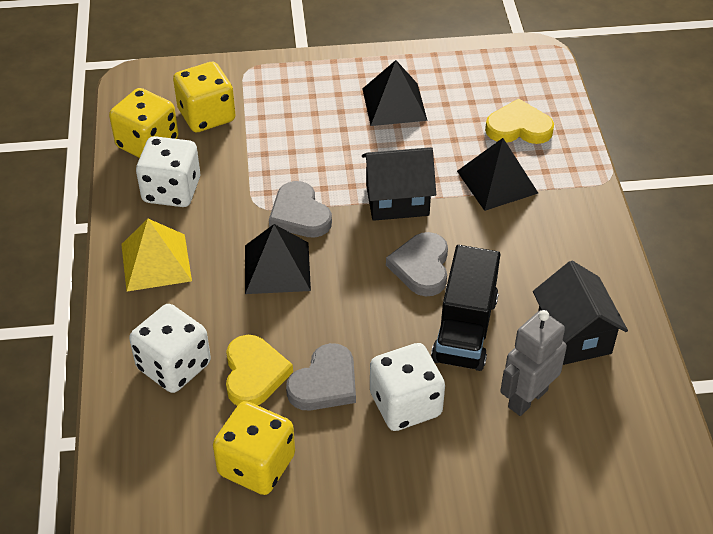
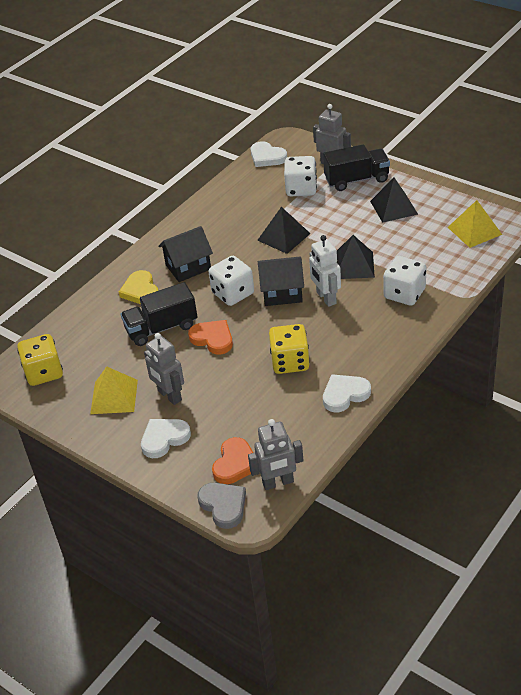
black truck: 1 -> 2
grey heart: 3 -> 1
grey robot: 1 -> 3
orange heart: 0 -> 2
white heart: 0 -> 3
white robot: 0 -> 1
yellow dice: 3 -> 2
yellow heart: 2 -> 1
yellow pyramid: 1 -> 2

